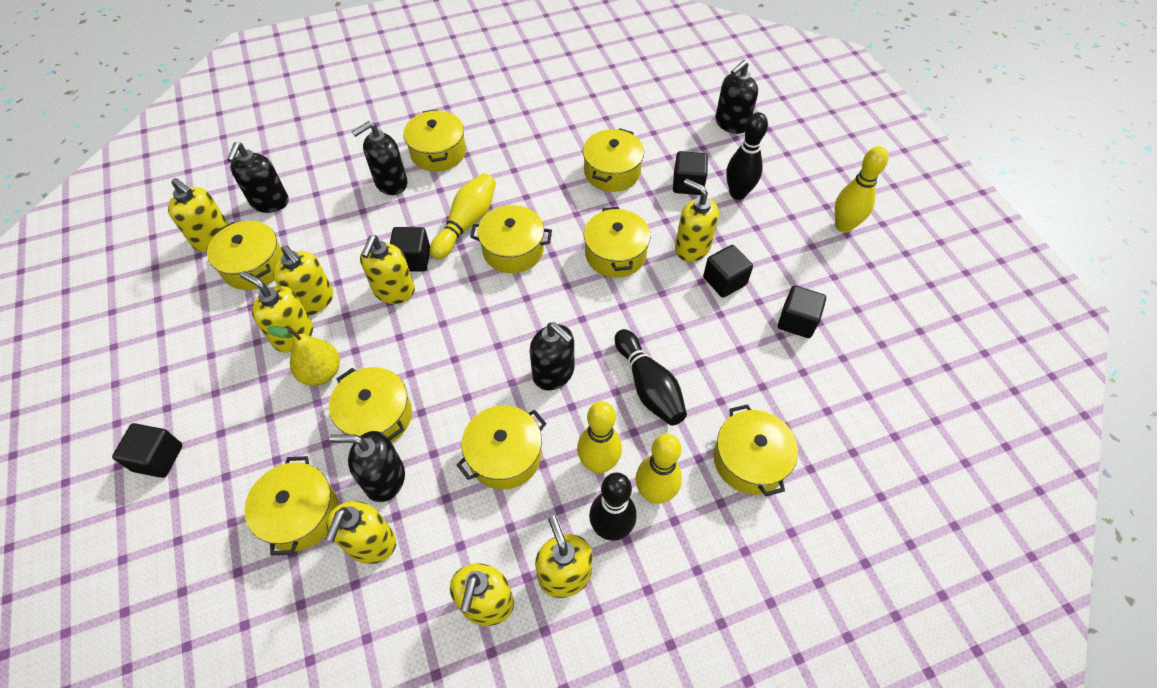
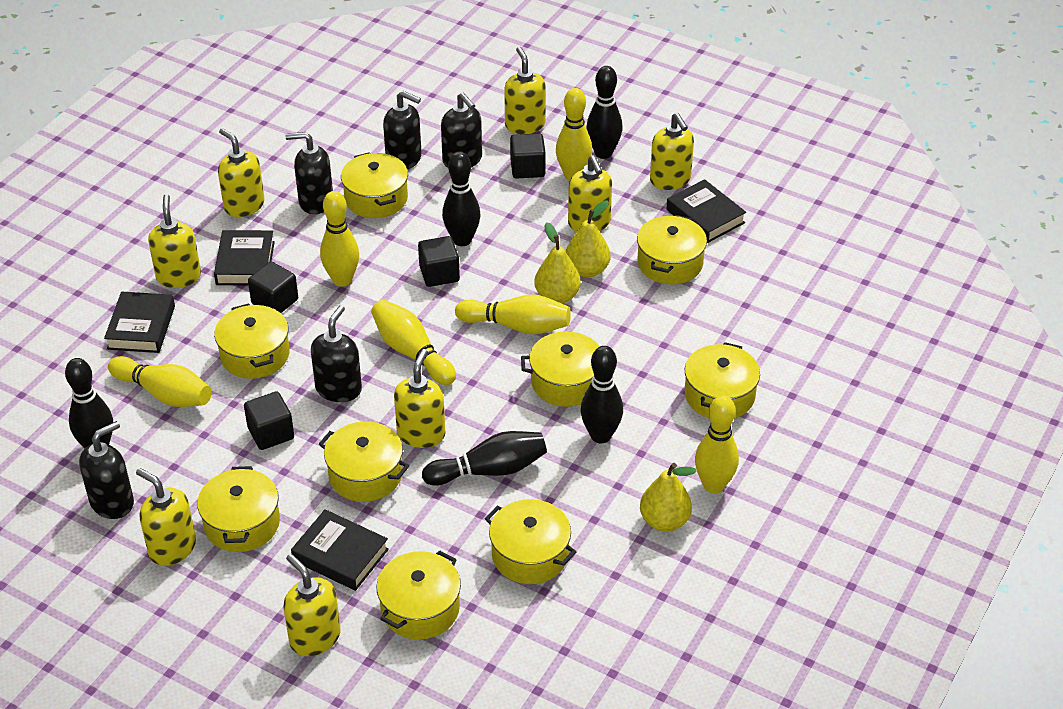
black book: 0 -> 4
black bowling pin: 3 -> 5
black cube: 5 -> 4
yellow bowling pin: 4 -> 6
yellow pear: 1 -> 3

